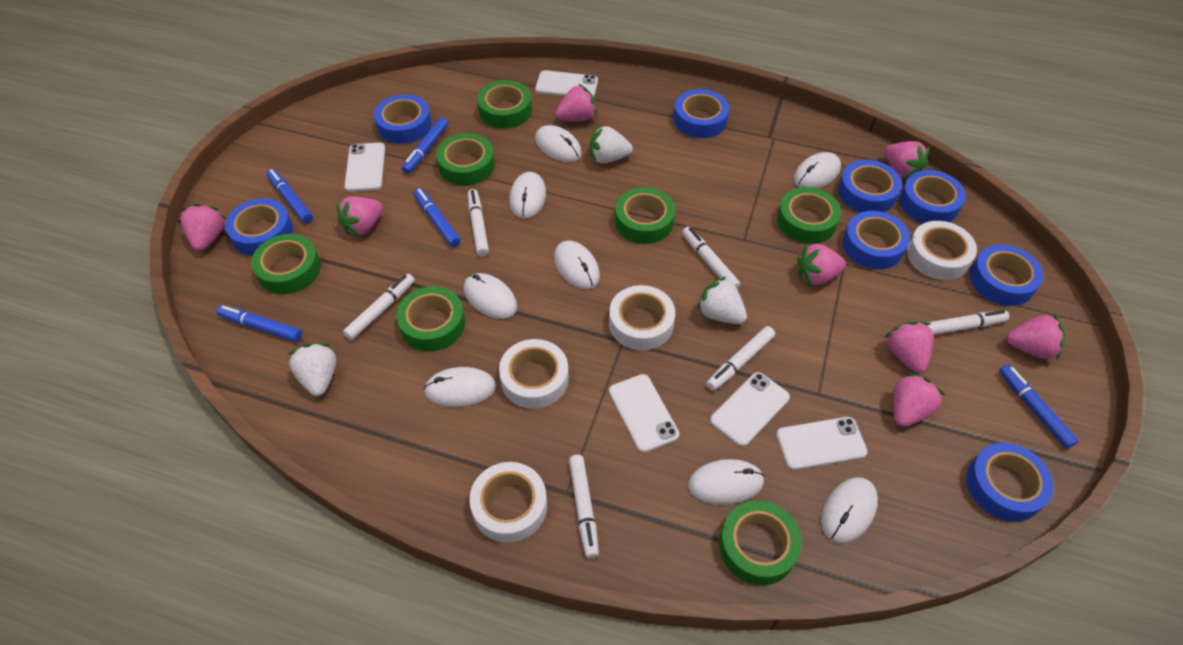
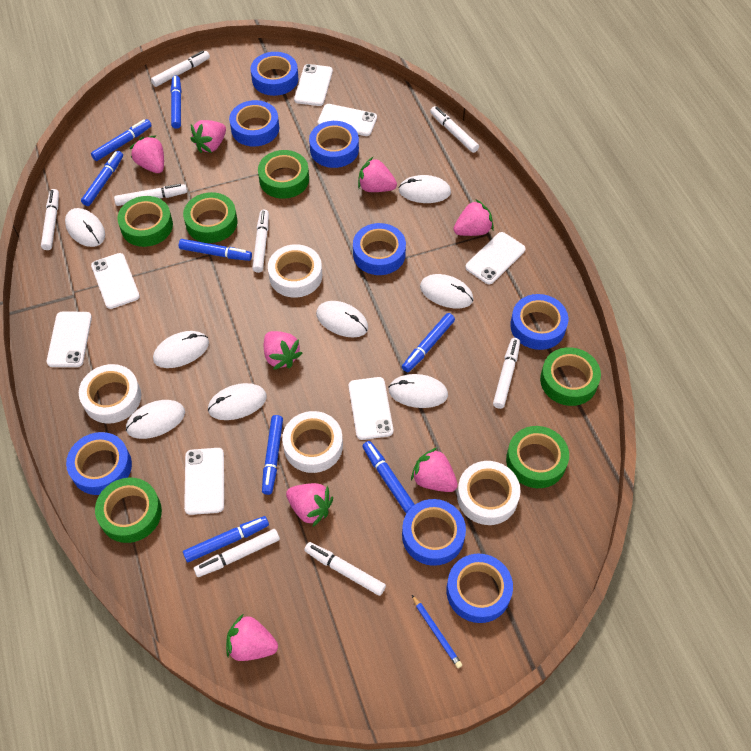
blue marker: 5 -> 8
blue pencil: 0 -> 1
green tape: 7 -> 6
white marker: 6 -> 8
white phone: 5 -> 7
white strawberry: 3 -> 0

